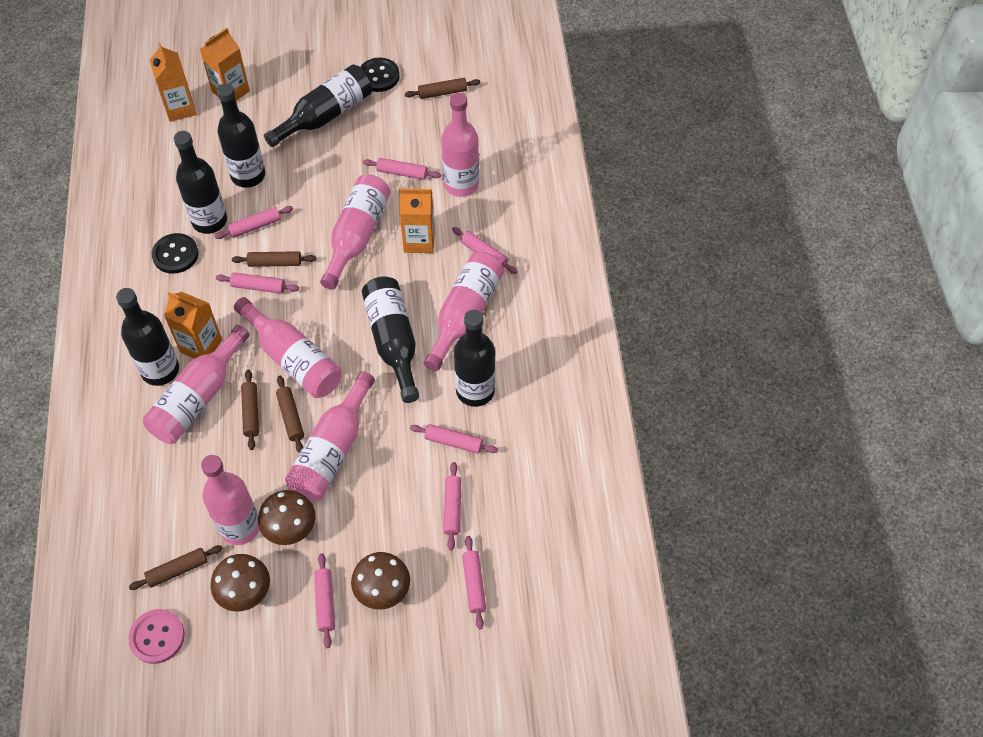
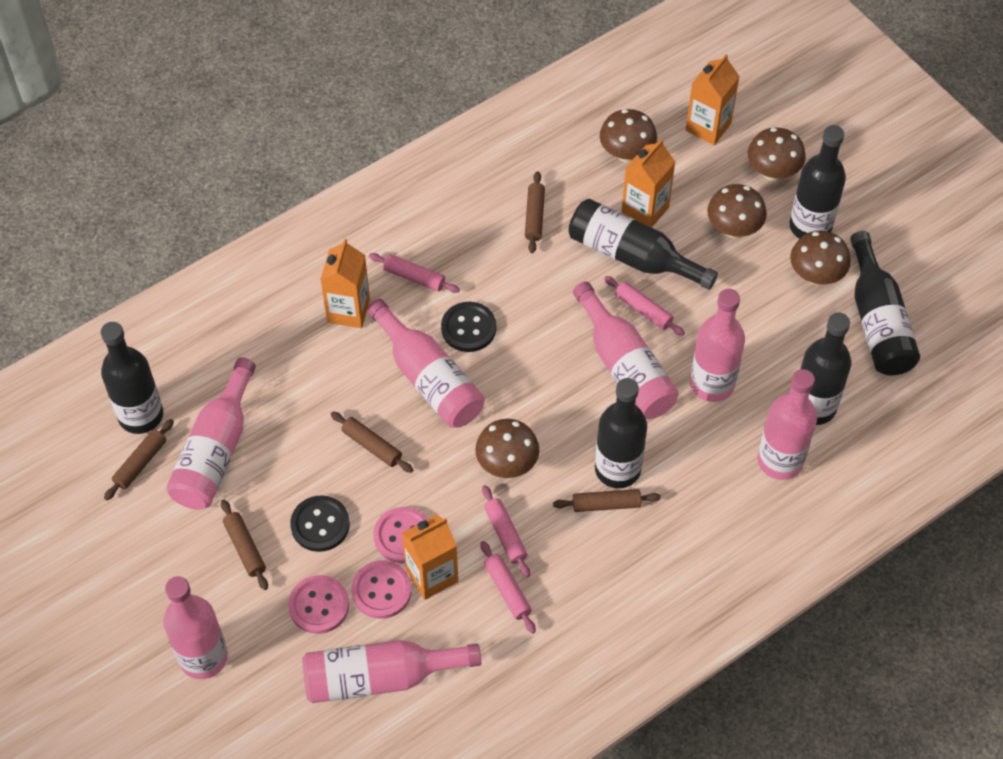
brown mushroom: 3 -> 5
pink button: 1 -> 3
pink rolling pin: 8 -> 4

